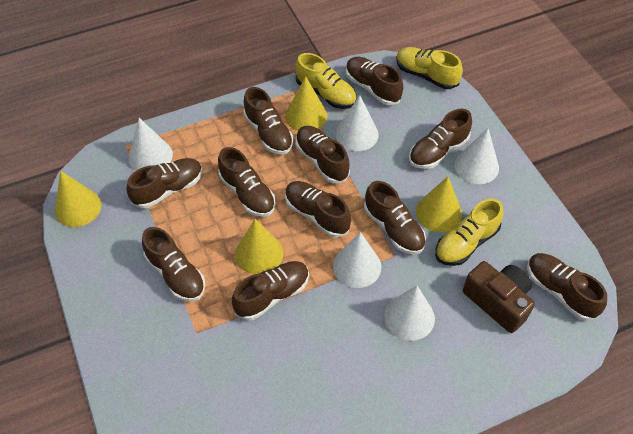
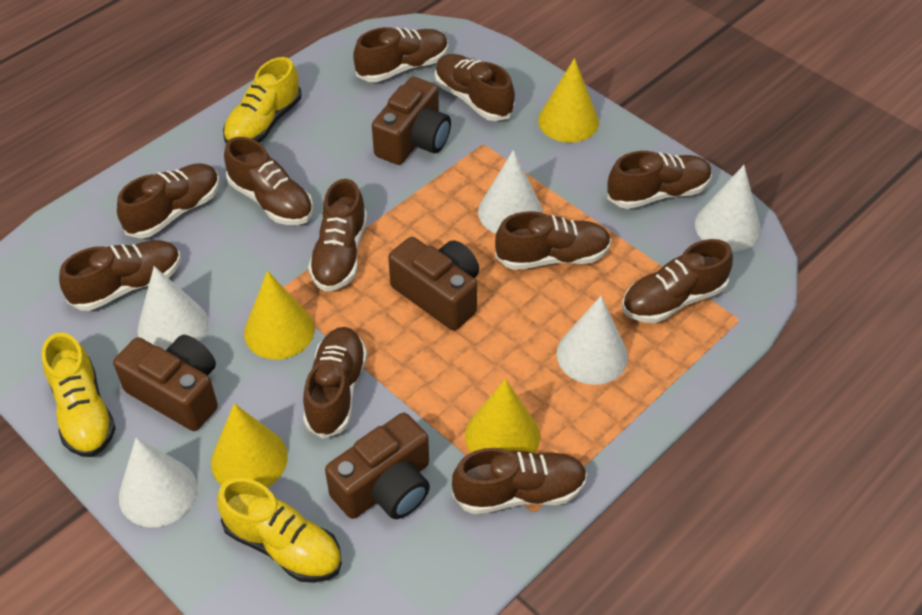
brown camera: 1 -> 4

